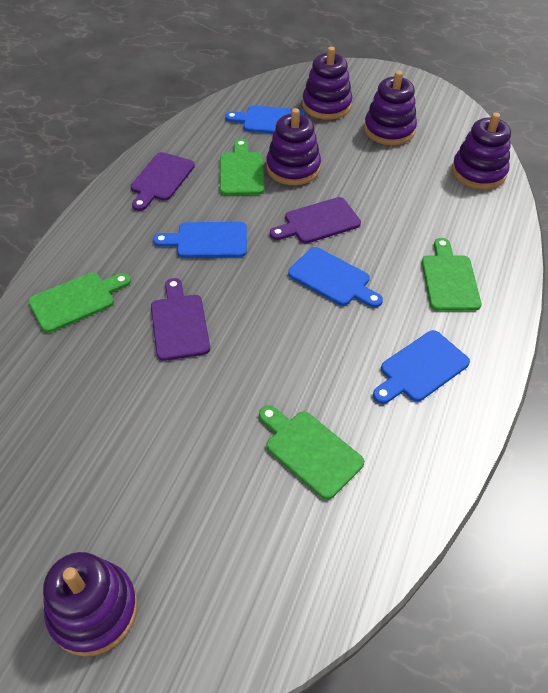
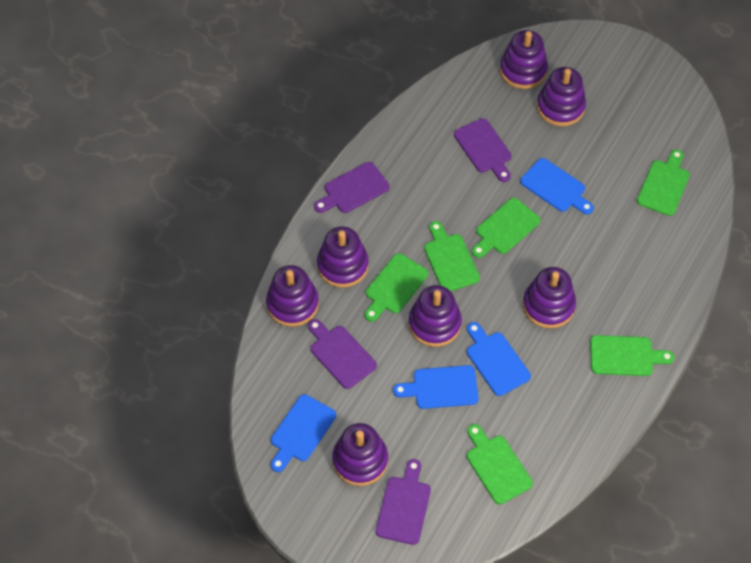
green cutting board: 4 -> 6
purple cutting board: 3 -> 4
purple stacking toy: 5 -> 7

